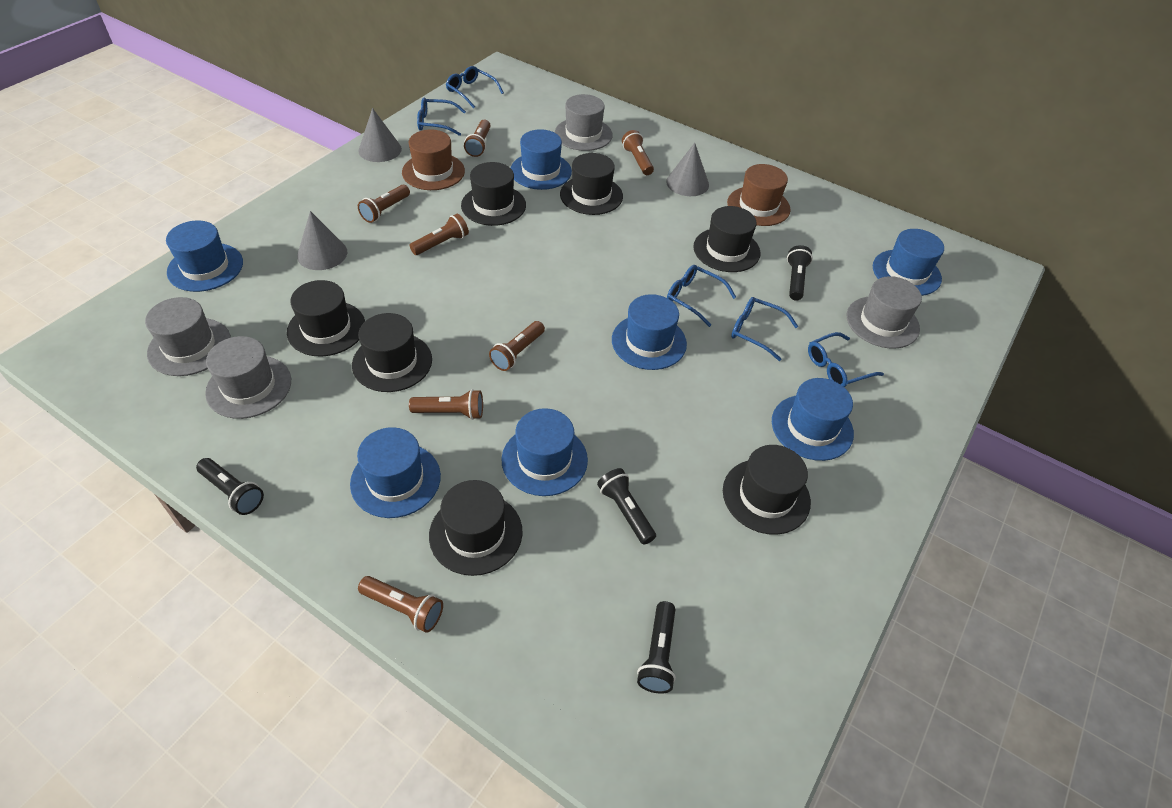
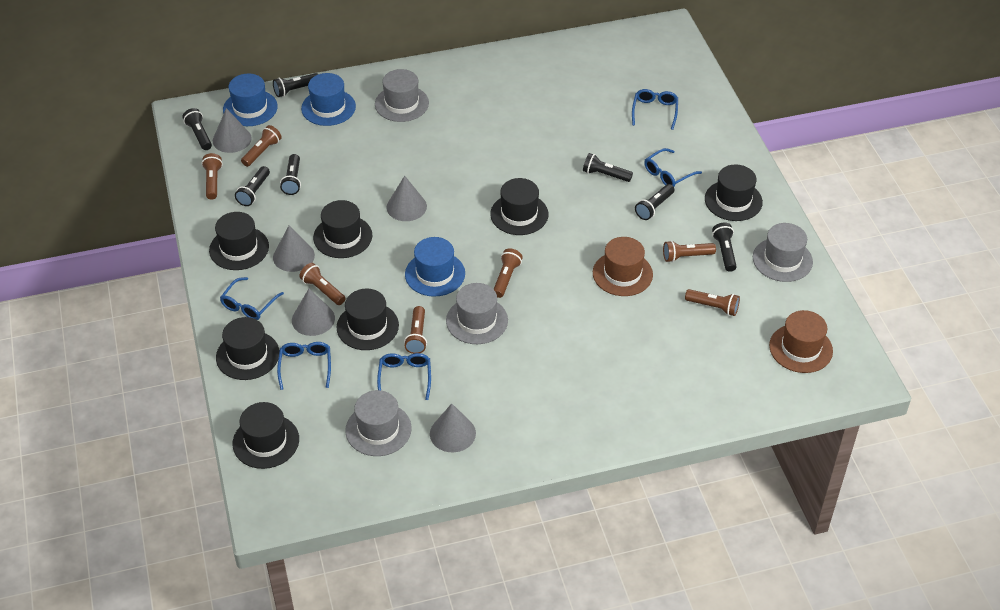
black flashlight: 4 -> 7
blue hat: 7 -> 3
grey cone: 3 -> 5

